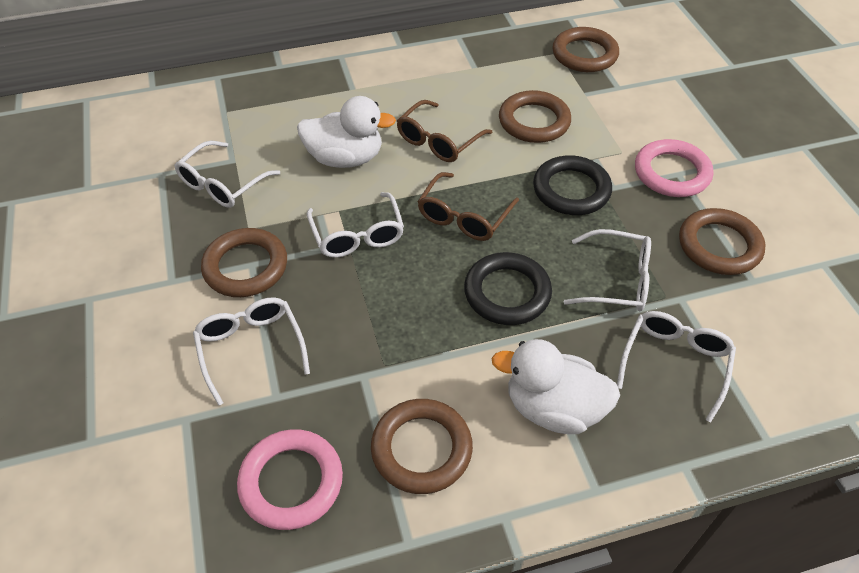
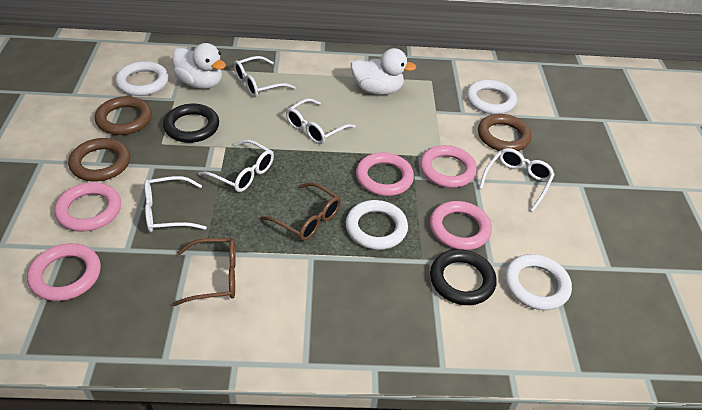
brown ring: 5 -> 3
pink ring: 2 -> 5
white ring: 0 -> 4

